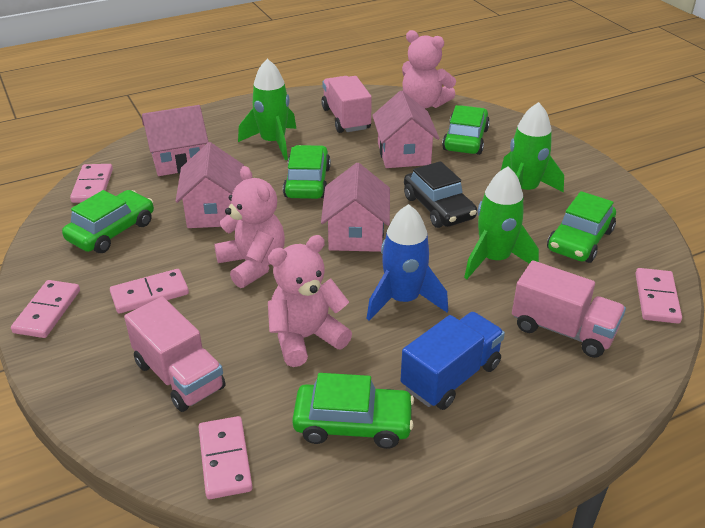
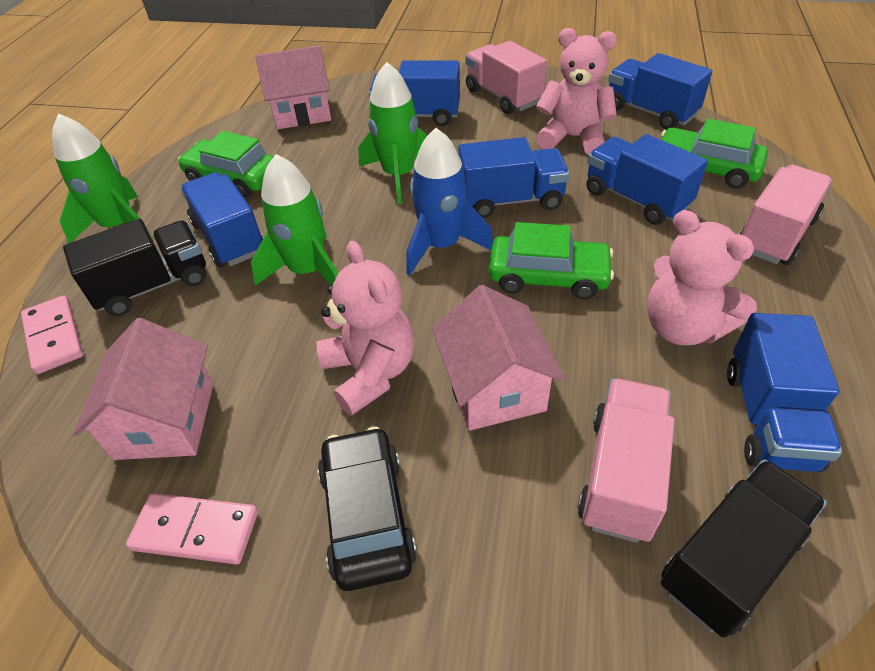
black truck: 0 -> 2
blue truck: 1 -> 6
green car: 5 -> 3
pink domino: 5 -> 2
pink house: 4 -> 3

